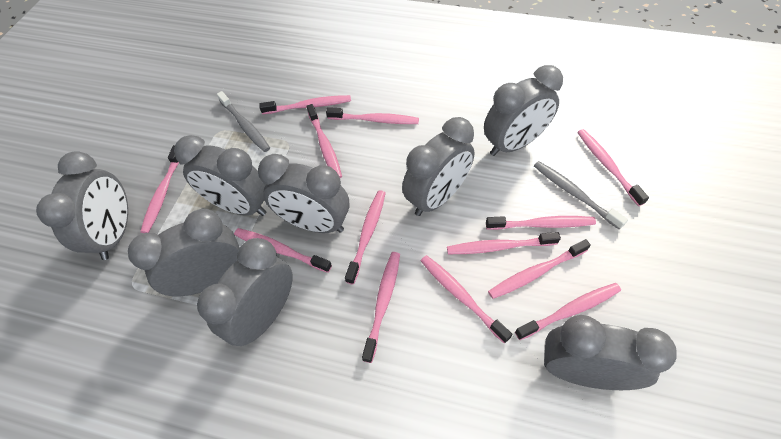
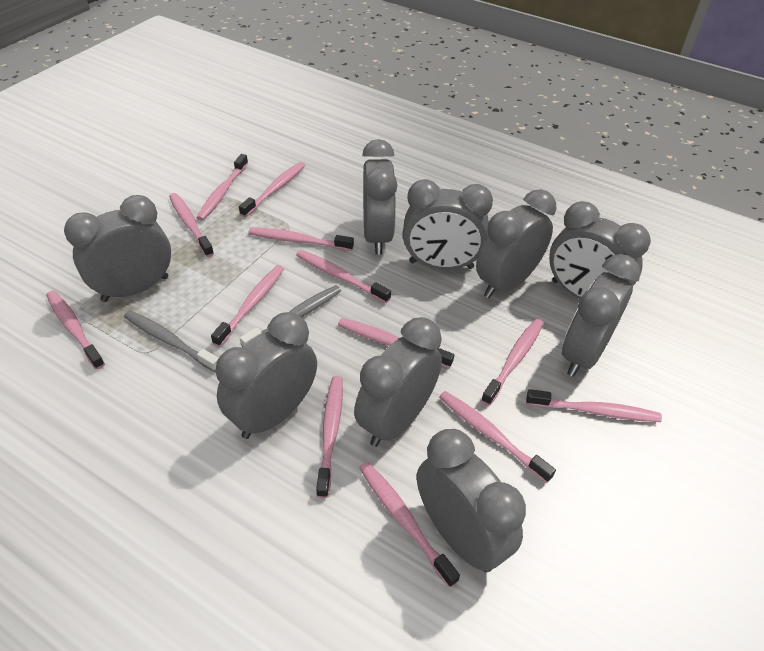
grey clock: 8 -> 9

